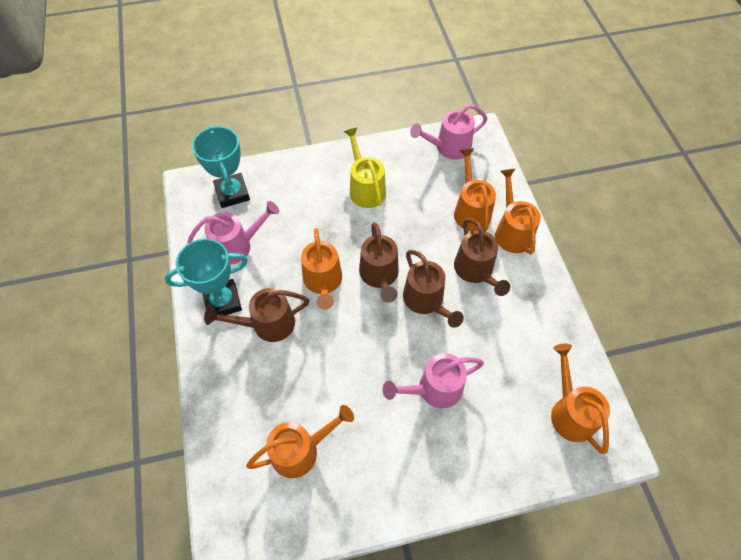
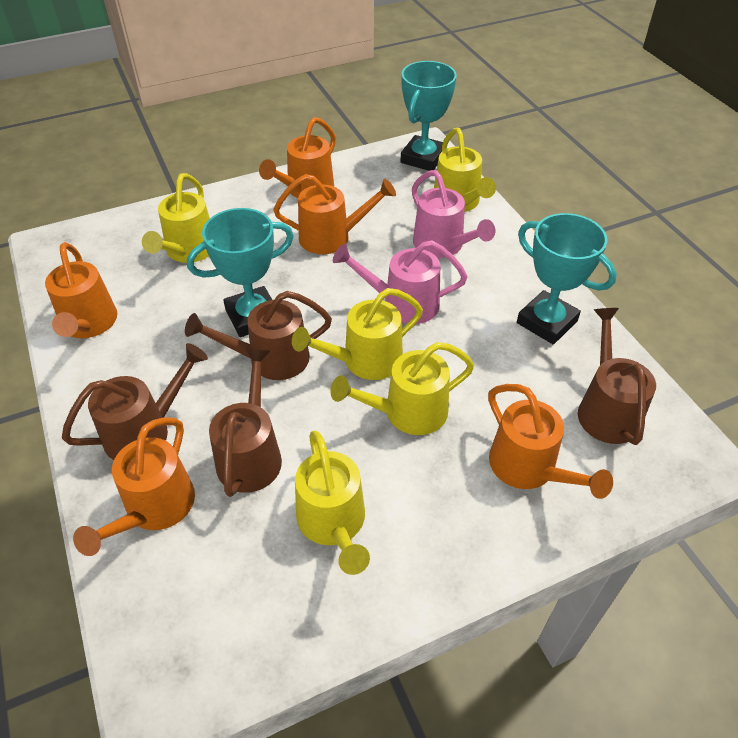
pink watering can: 3 -> 2
turquoise trophy: 2 -> 3
yellow watering can: 1 -> 5

